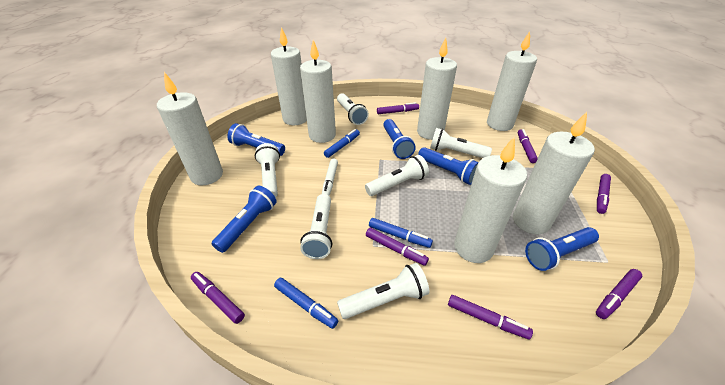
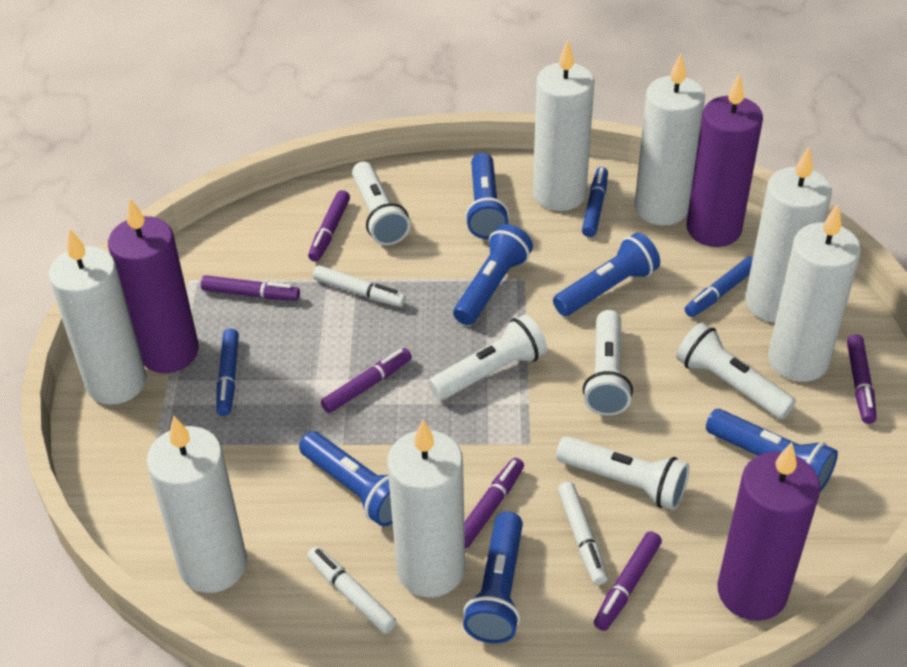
blue flashlight: 5 -> 6
purple candle: 0 -> 3
purple marker: 7 -> 6
white flashlight: 6 -> 5
white marker: 1 -> 3

